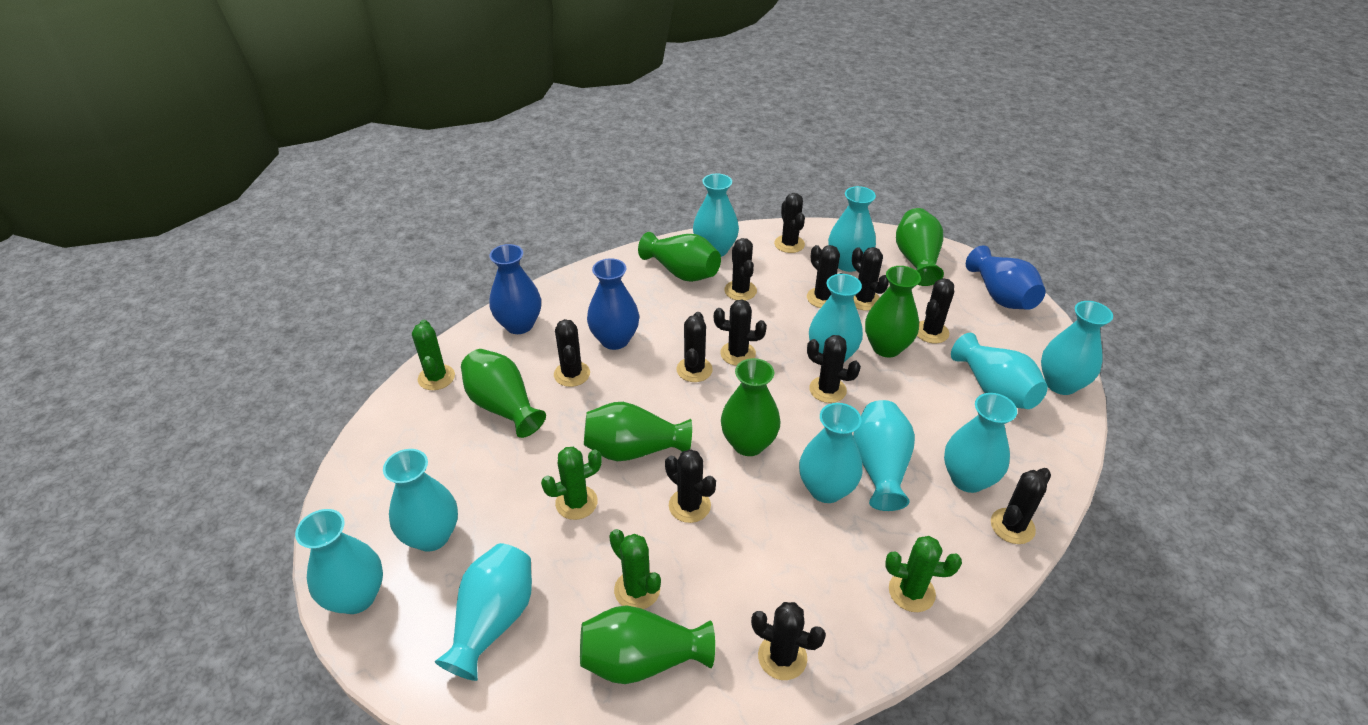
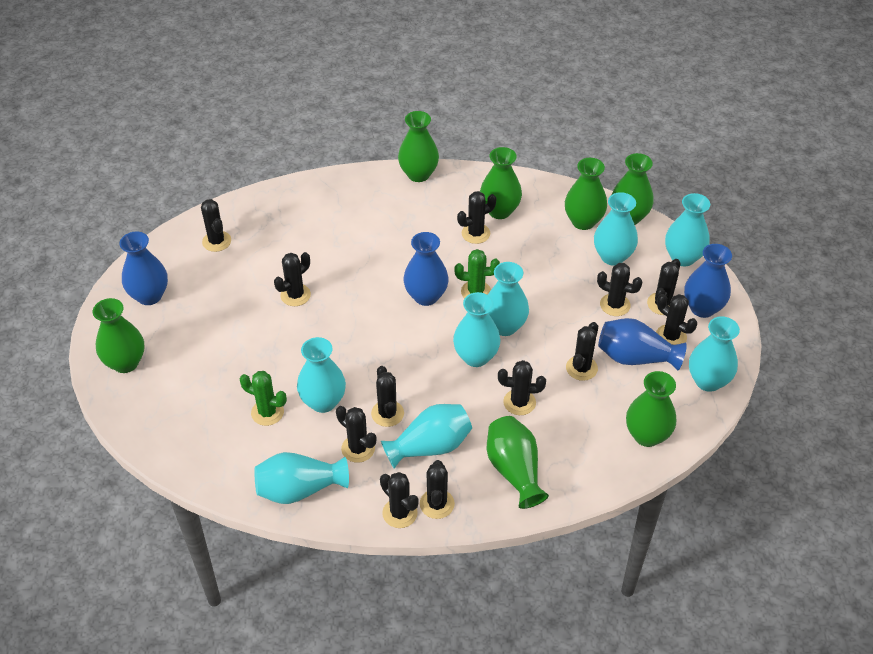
blue vase: 3 -> 4
green cactus: 4 -> 2
turquoise vase: 11 -> 8

